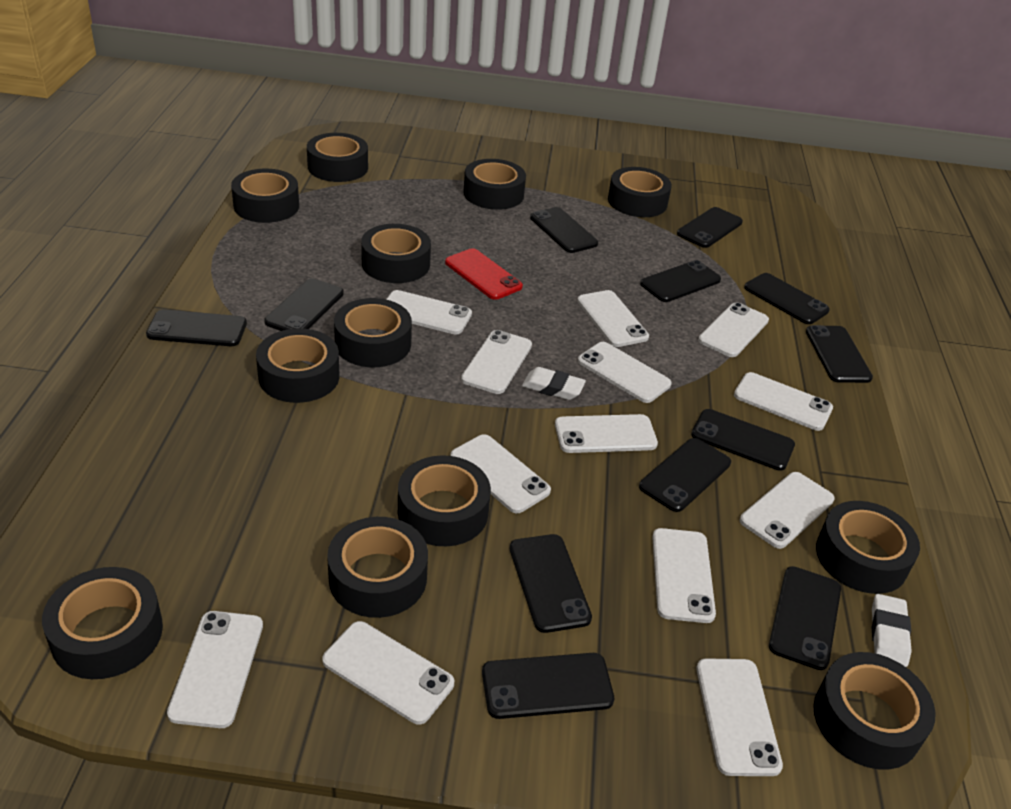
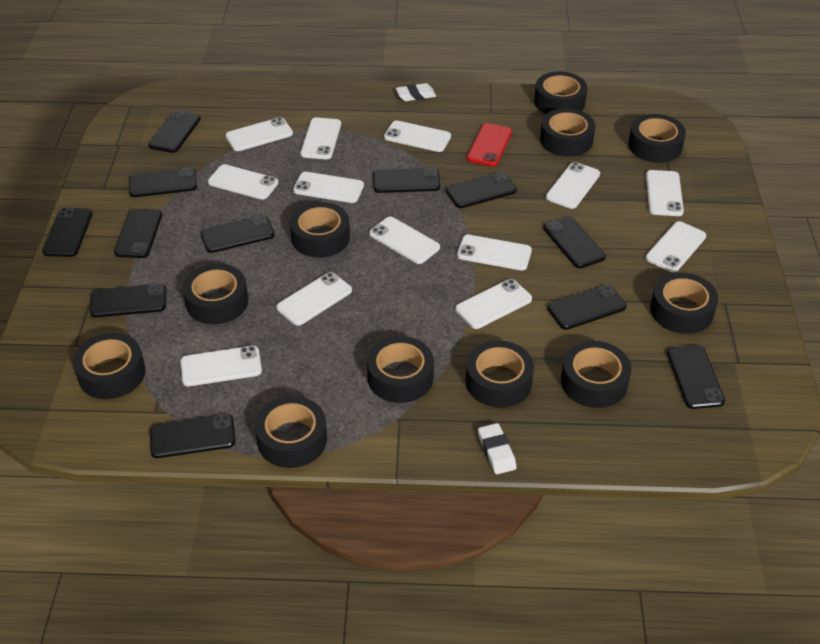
black tape: 12 -> 11

